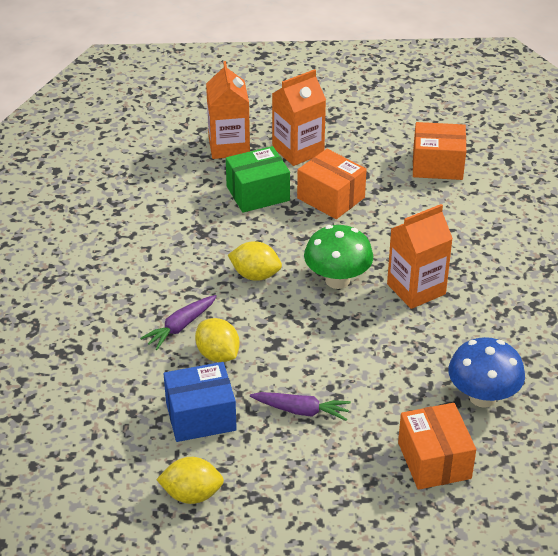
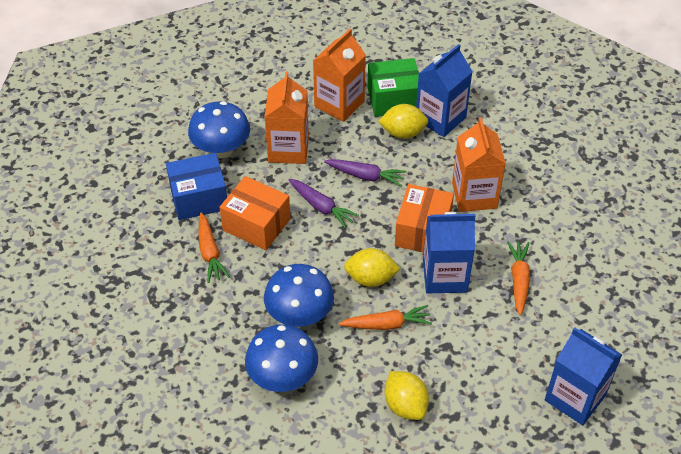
blue carton: 0 -> 3
blue mushroom: 1 -> 3
green mushroom: 1 -> 0
orange box: 3 -> 2
orange carrot: 0 -> 3

